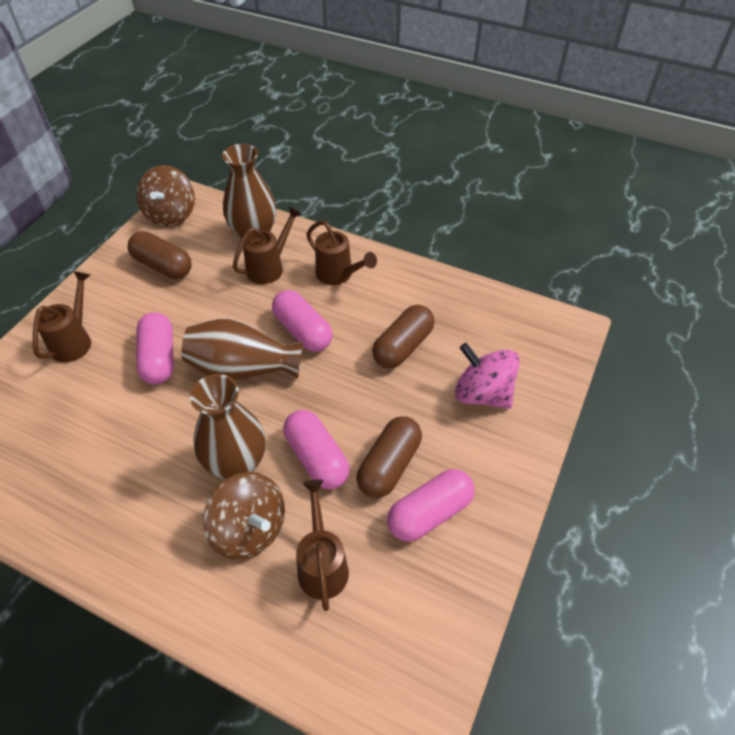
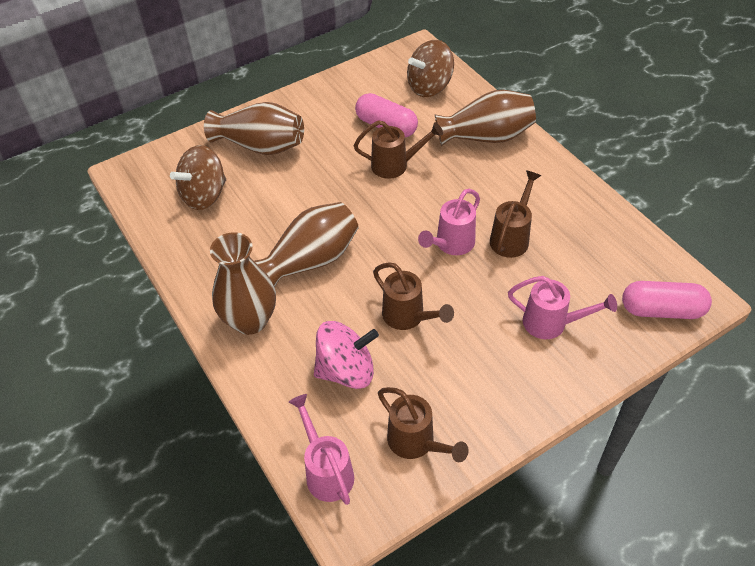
brown capsule: 3 -> 0
brown vase: 3 -> 4
pink capsule: 4 -> 2
pink watering can: 0 -> 3

